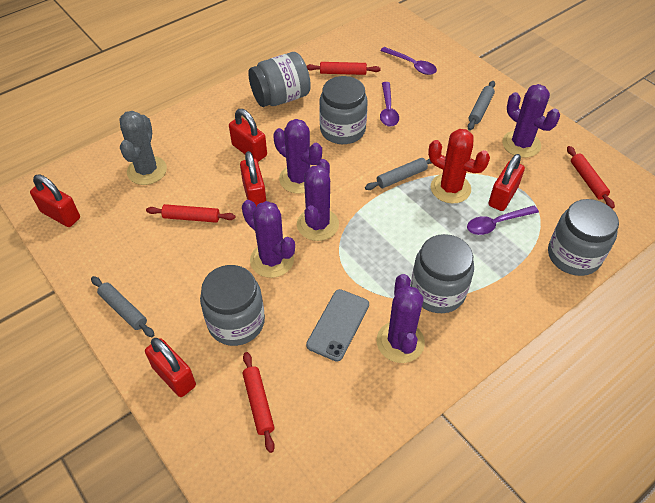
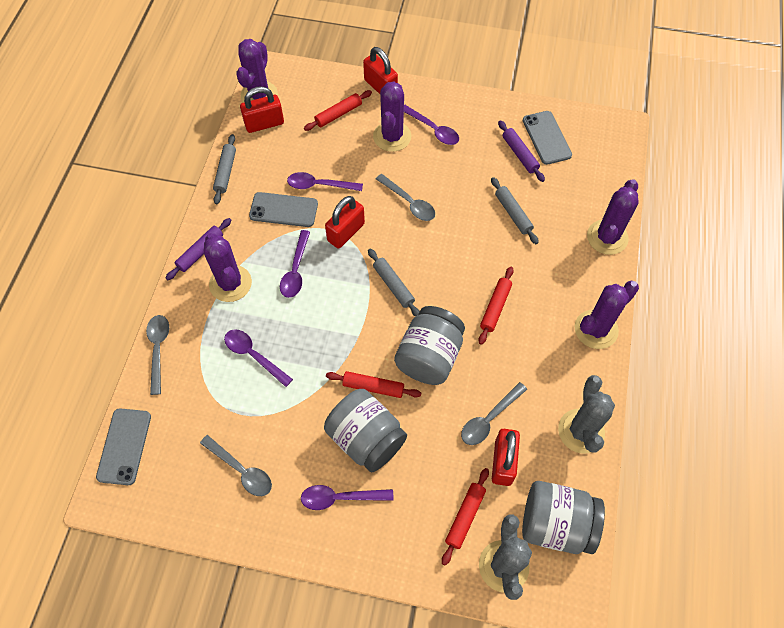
grey cactus: 1 -> 2
grey jar: 5 -> 3
grey phone: 1 -> 3
grey spoon: 0 -> 4
purple rolling pin: 0 -> 2
purple spoon: 3 -> 5
red cactus: 1 -> 0
red padlock: 5 -> 4

